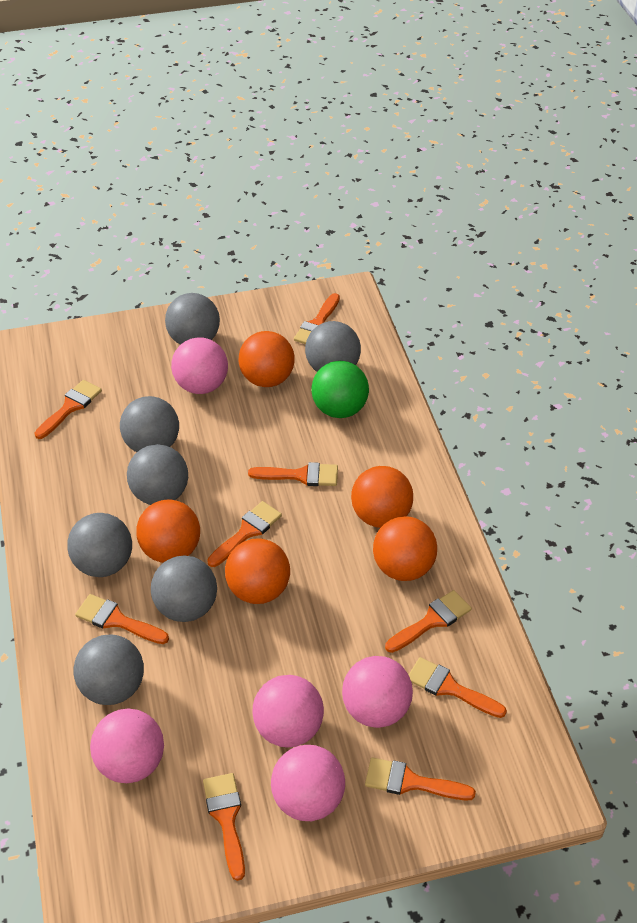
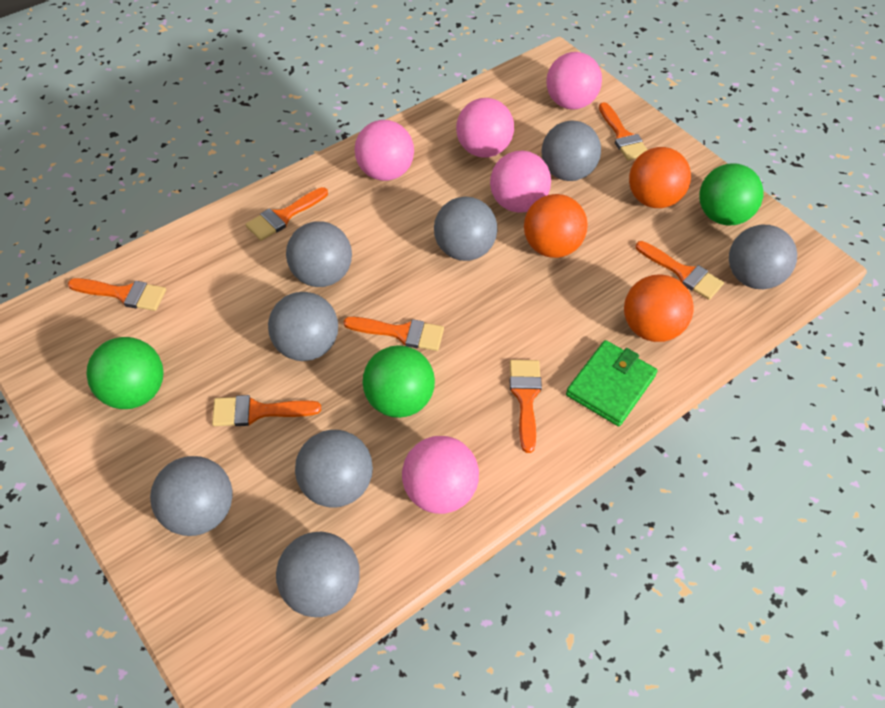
green ball: 1 -> 3
green wallet: 0 -> 1
grey ball: 7 -> 8
orange ball: 5 -> 3
orange brush: 9 -> 7

